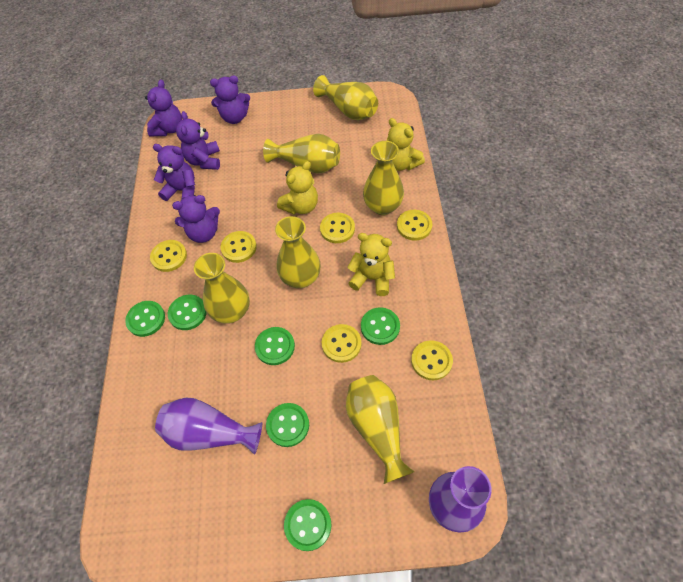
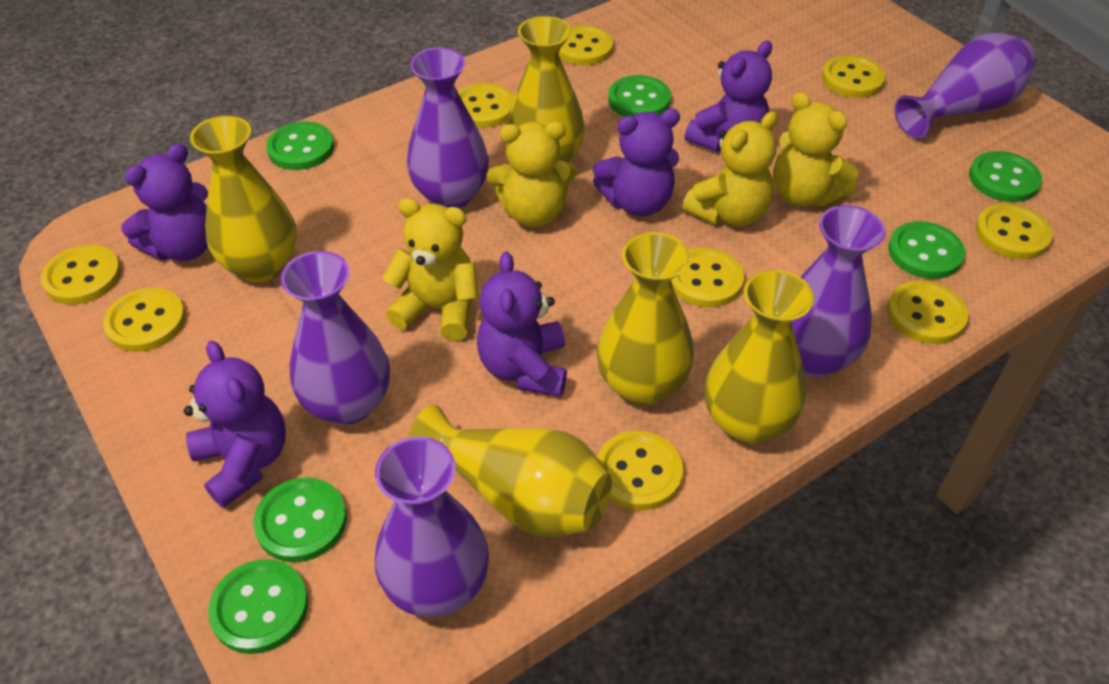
purple vase: 2 -> 5
yellow button: 6 -> 9
yellow teddy bear: 3 -> 4
yellow vase: 6 -> 5

